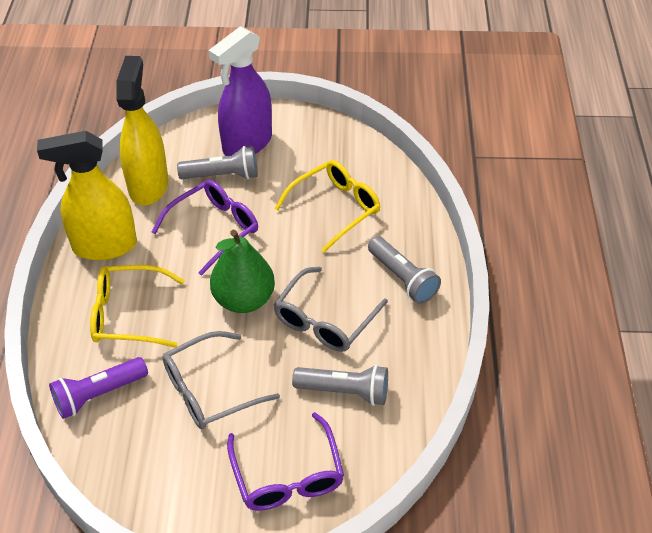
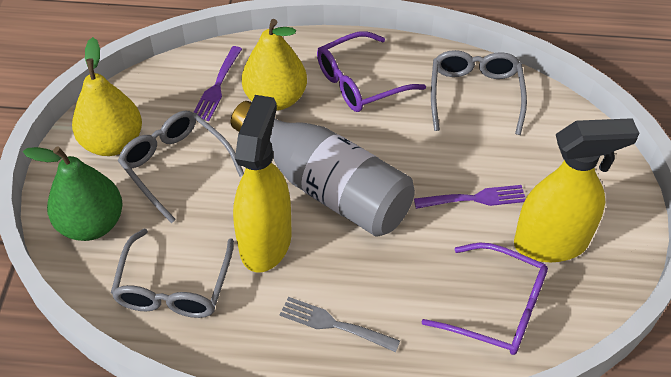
grey bottle: 0 -> 1
grey flashlight: 3 -> 0
grey fork: 0 -> 1
grey glasses: 2 -> 3
purple flashlight: 1 -> 0
purple fork: 0 -> 2
purple spray bottle: 1 -> 0
yellow glasses: 2 -> 0
yellow pear: 0 -> 2

